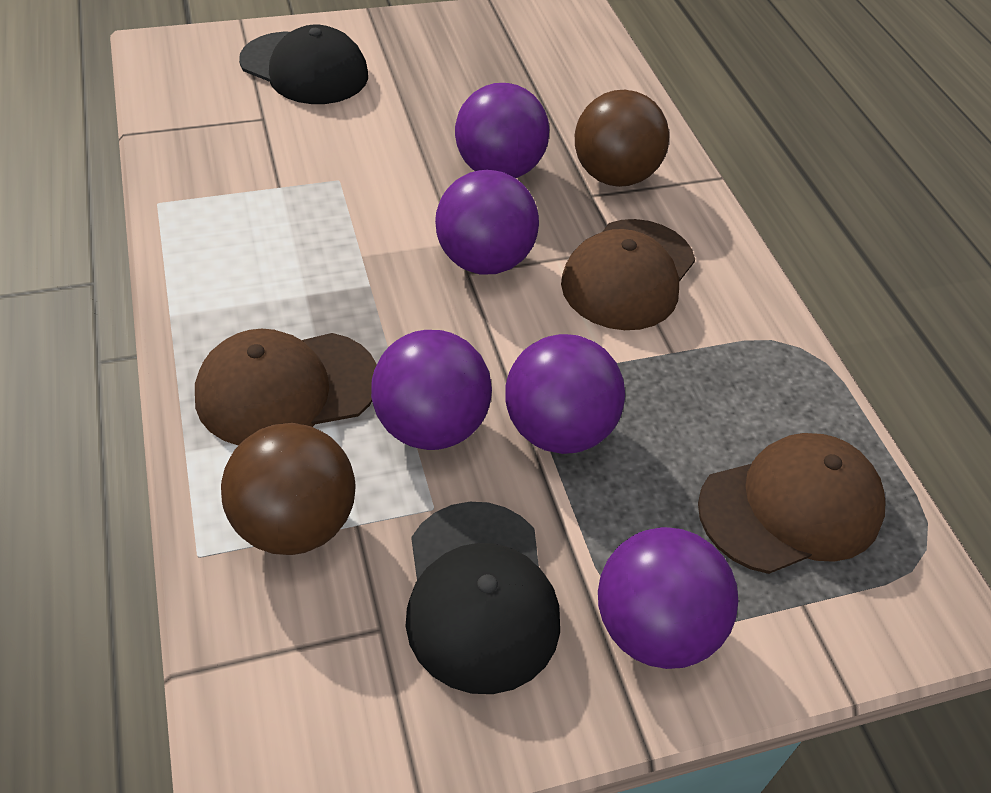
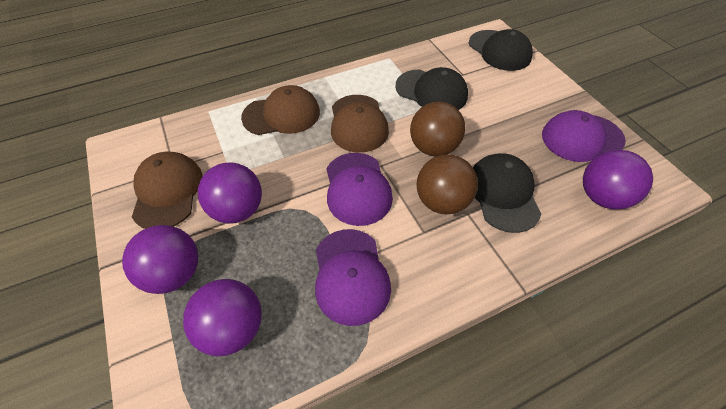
black cap: 2 -> 3
purple ball: 5 -> 4
purple cap: 0 -> 3

